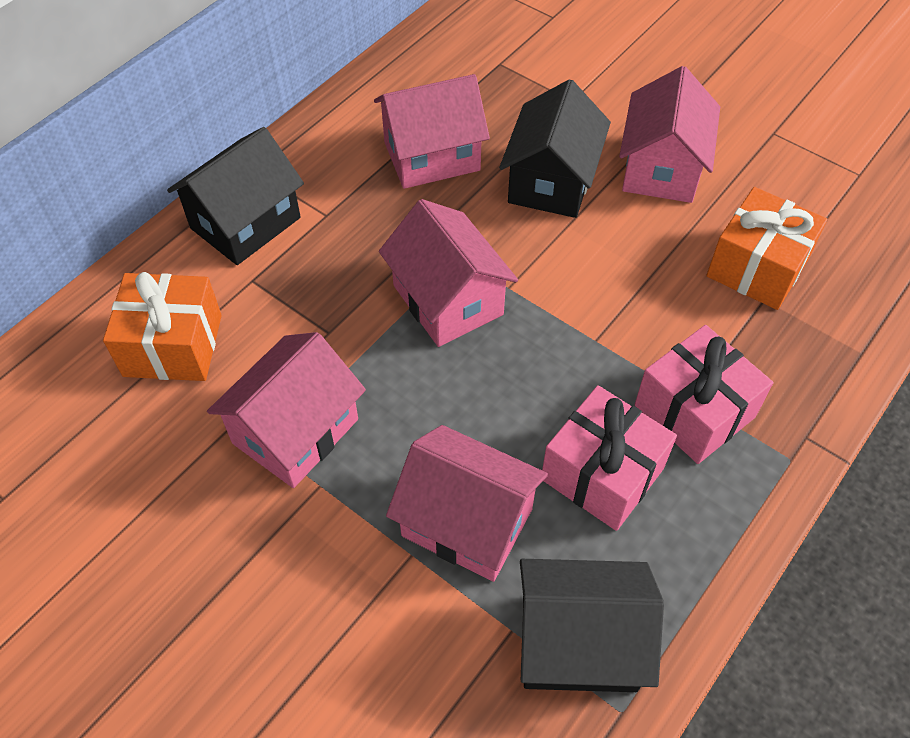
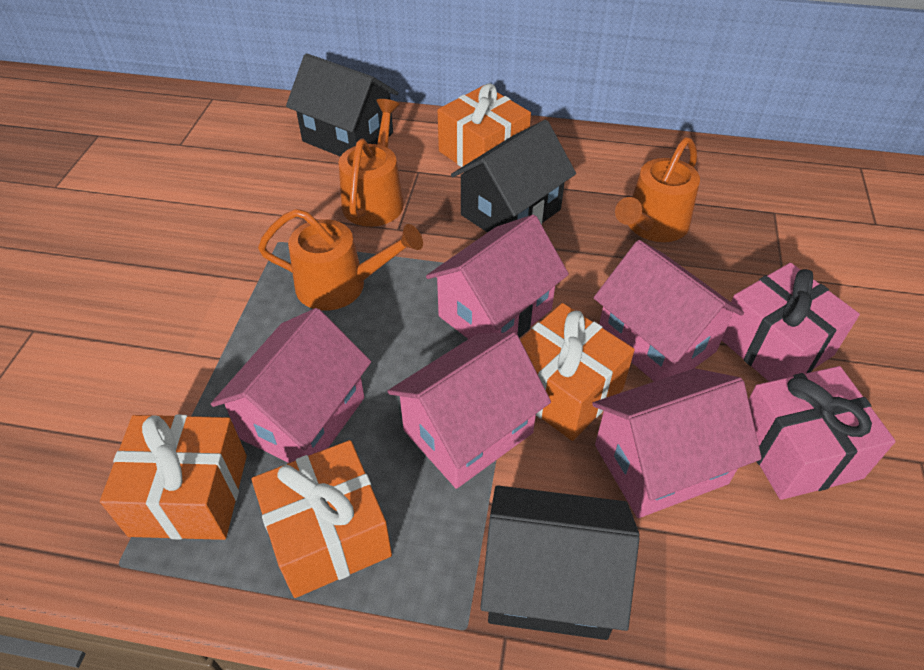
orange gift: 2 -> 4
orange watering can: 0 -> 3

